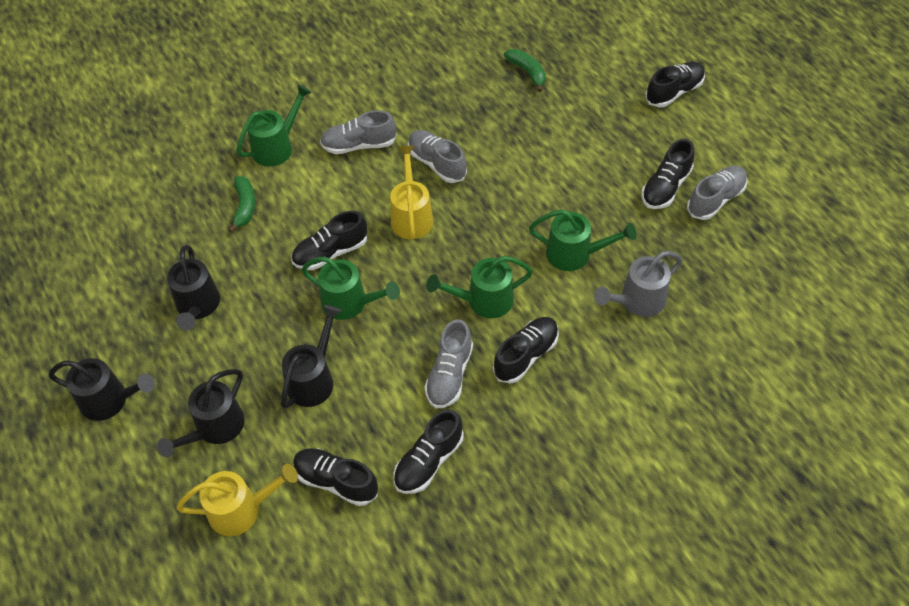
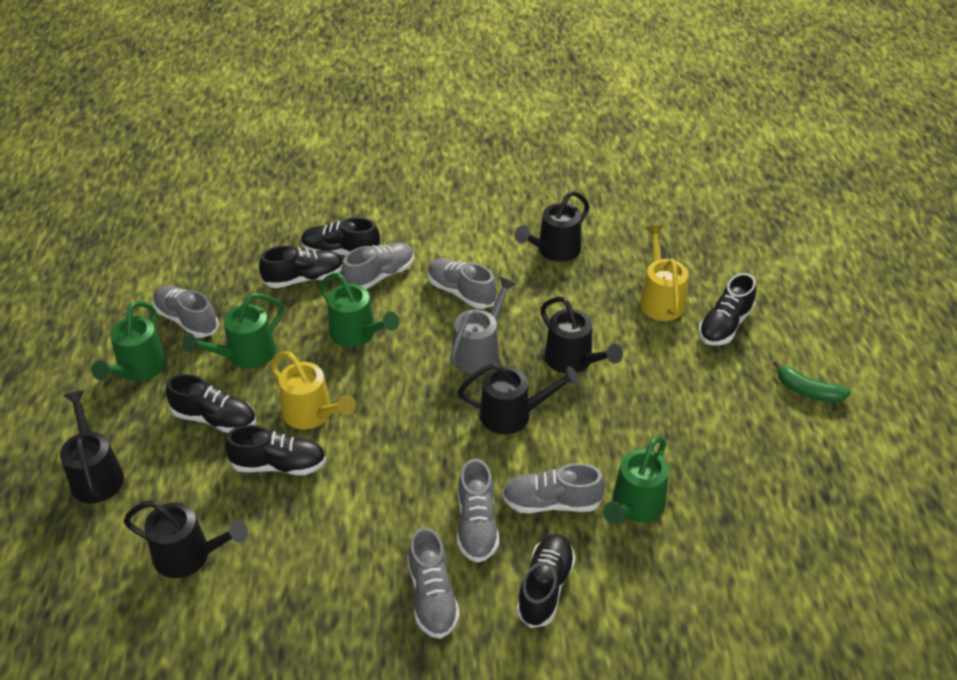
black watering can: 4 -> 5
green banana: 2 -> 1
grey shoe: 4 -> 6

